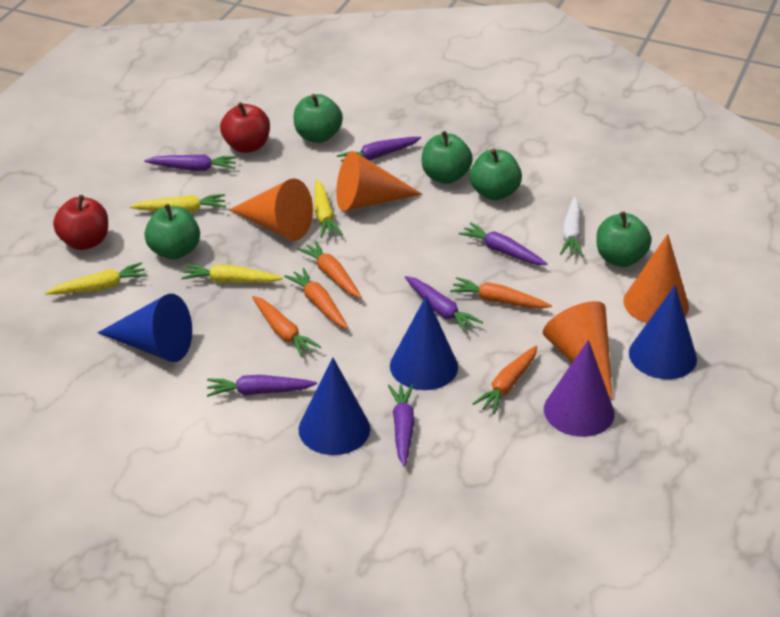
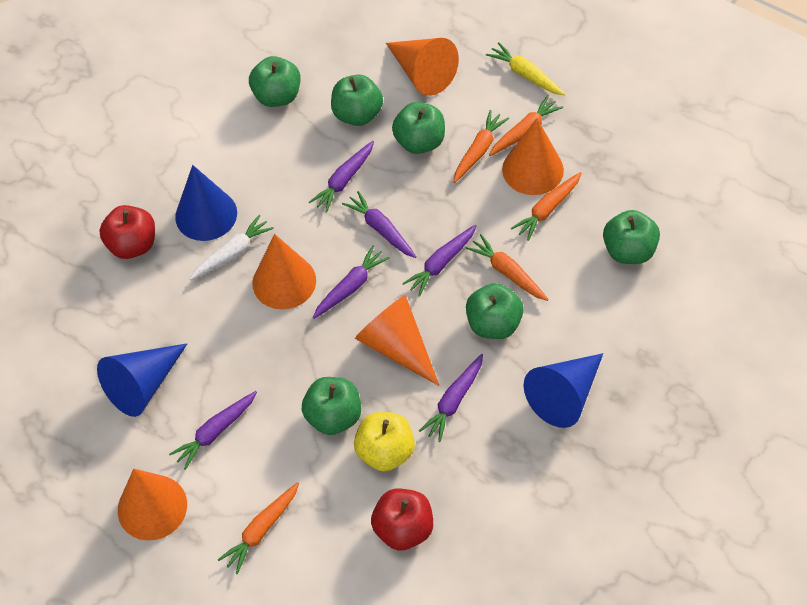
blue cone: 4 -> 3
green apple: 5 -> 6
orange cone: 4 -> 5
purple cone: 1 -> 0
yellow apple: 0 -> 1
yellow carrot: 4 -> 1

